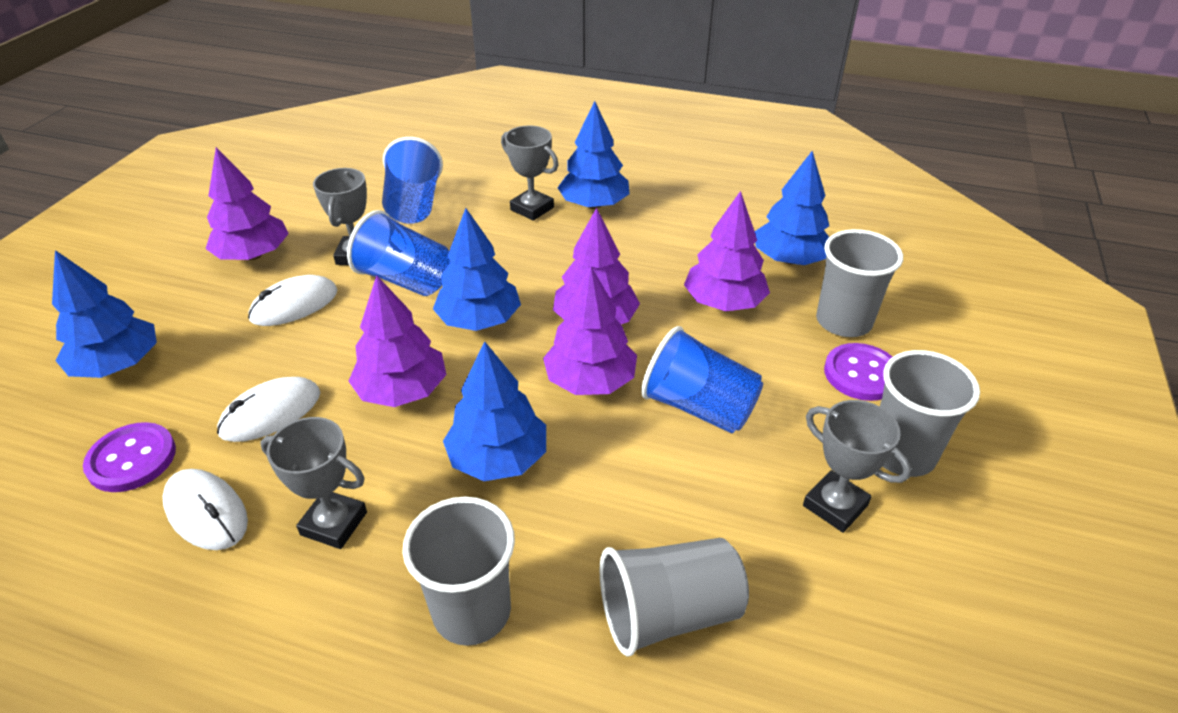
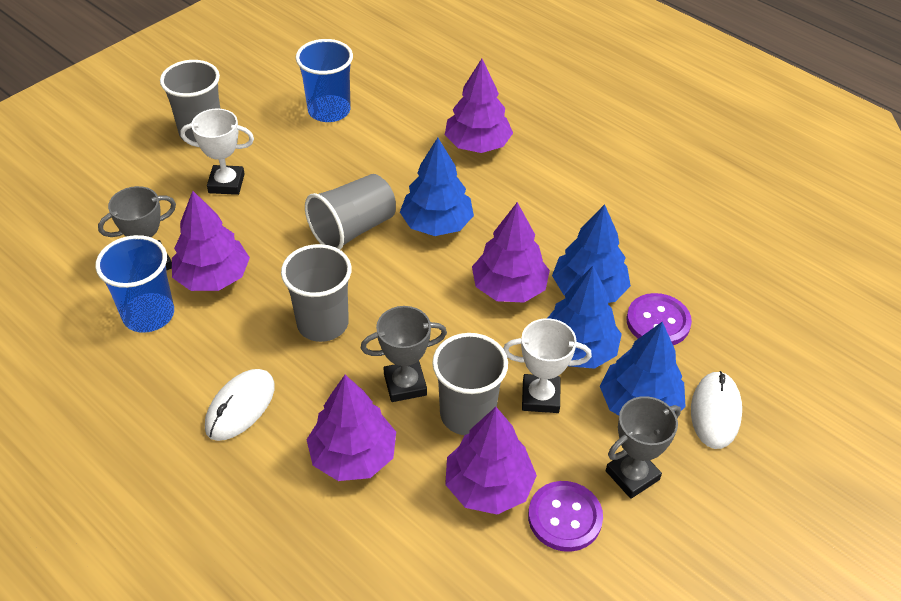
blue cup: 3 -> 2
blue tree: 5 -> 4
grey trophy: 4 -> 3
white mouse: 3 -> 2
white trophy: 0 -> 2

